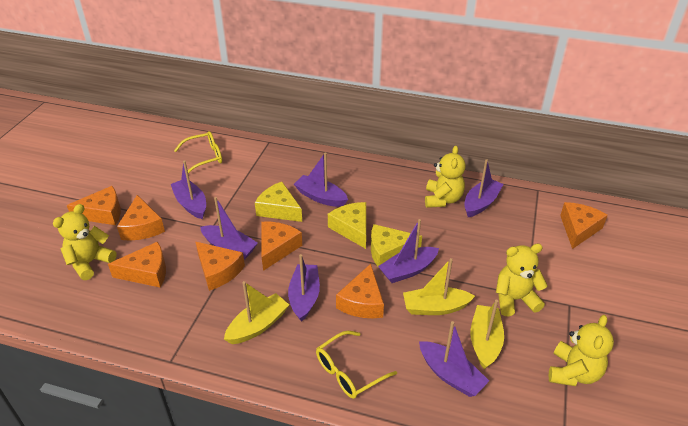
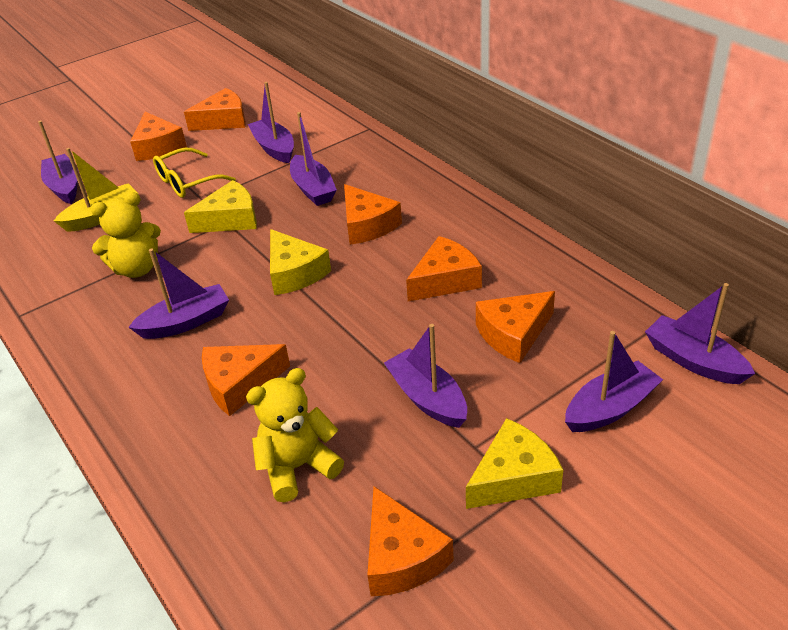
yellow boat: 3 -> 1
yellow glasses: 2 -> 1
yellow teddy bear: 4 -> 2

